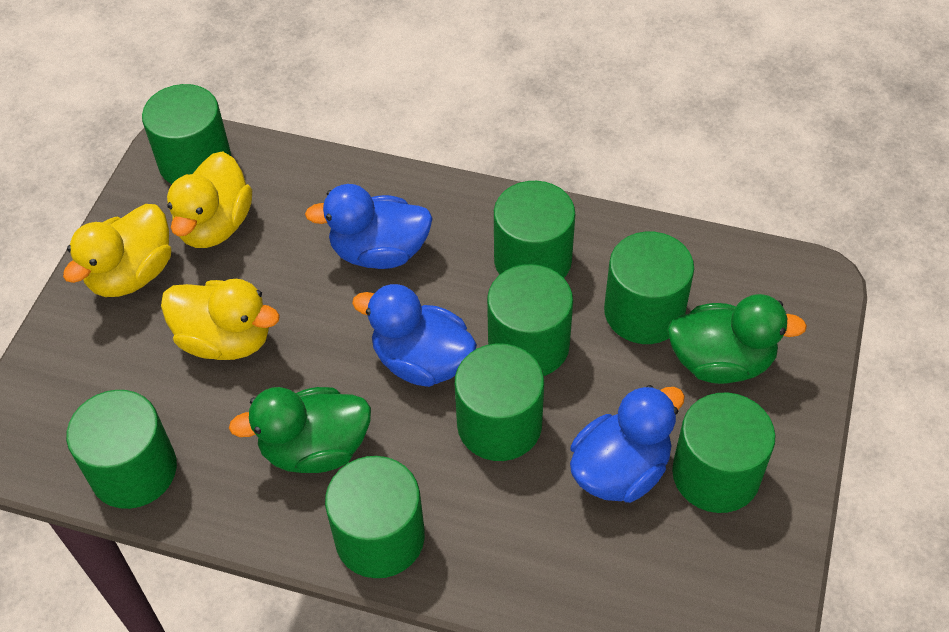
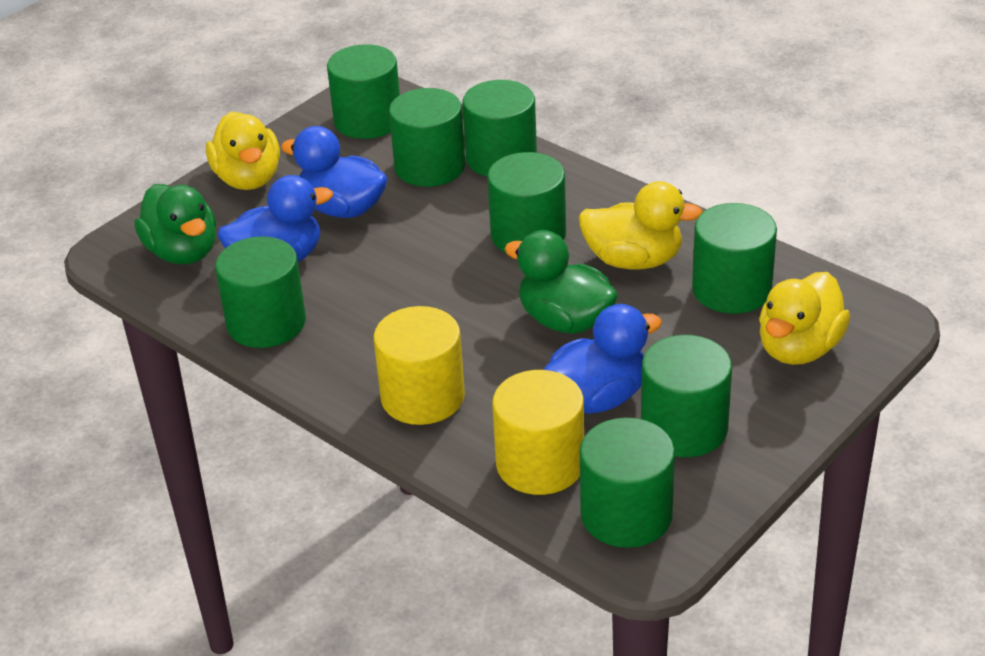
yellow cylinder: 0 -> 2

